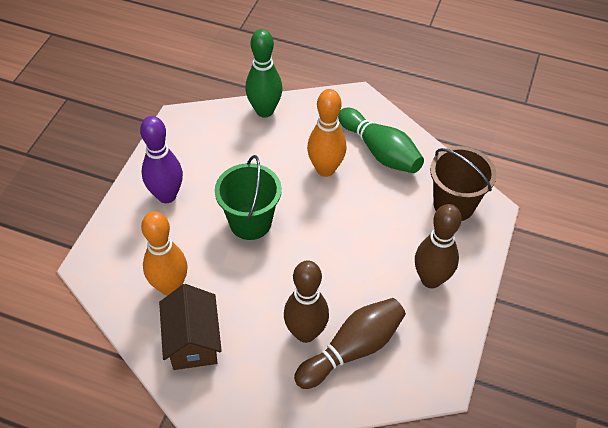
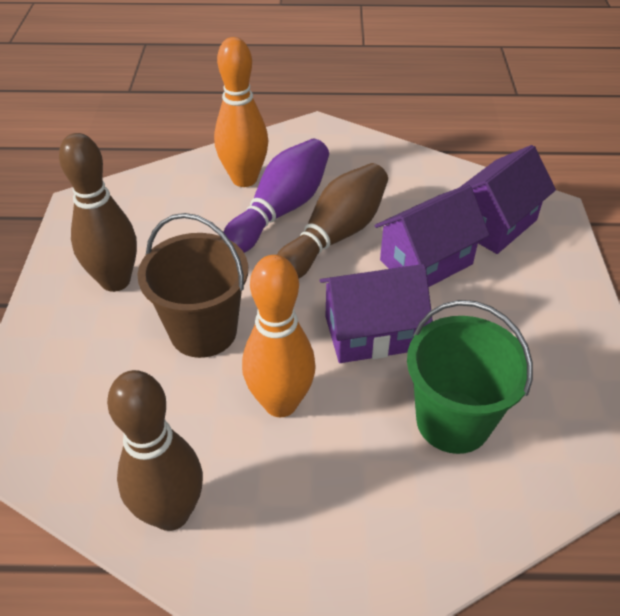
brown house: 1 -> 0
green bowling pin: 2 -> 0
purple house: 0 -> 3

